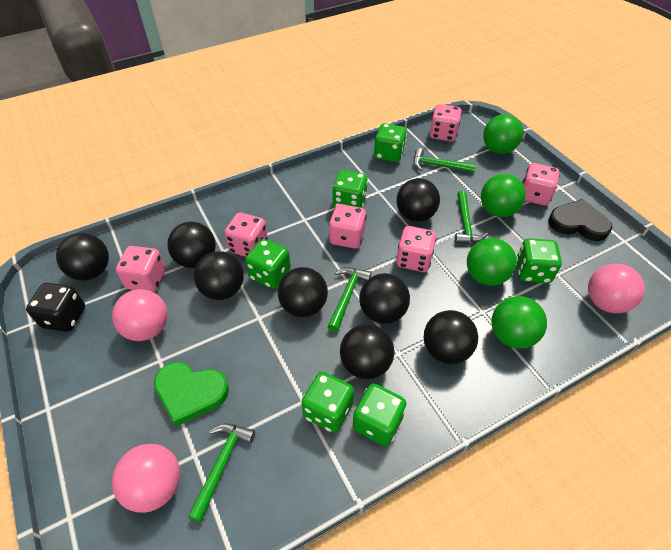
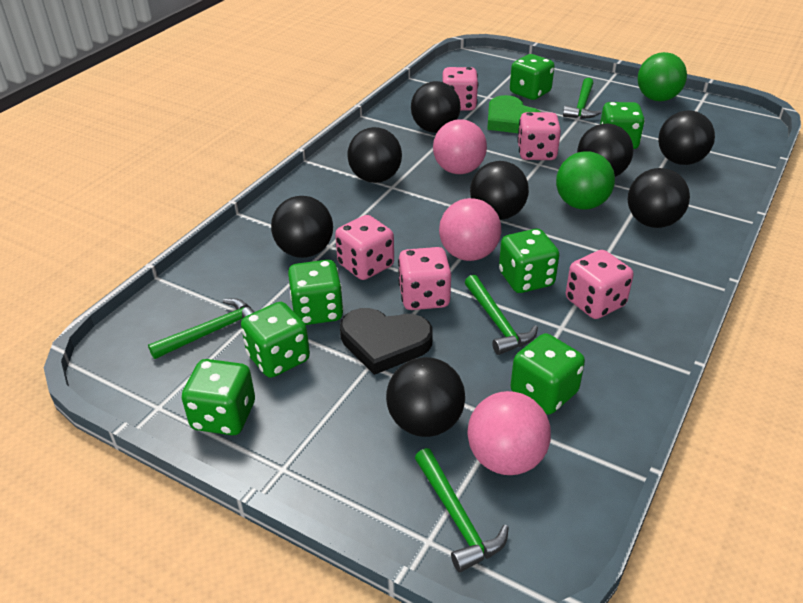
black dice: 1 -> 0
green ball: 4 -> 2
green dice: 6 -> 7
pink dice: 6 -> 5

